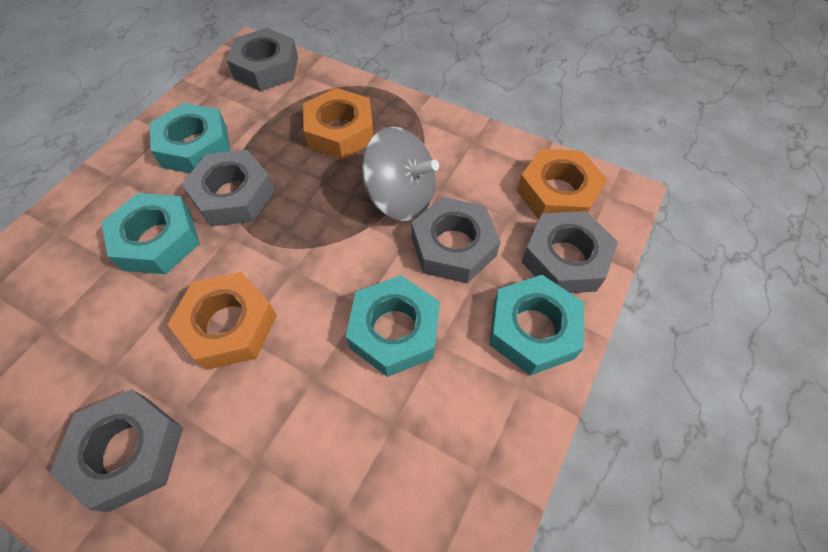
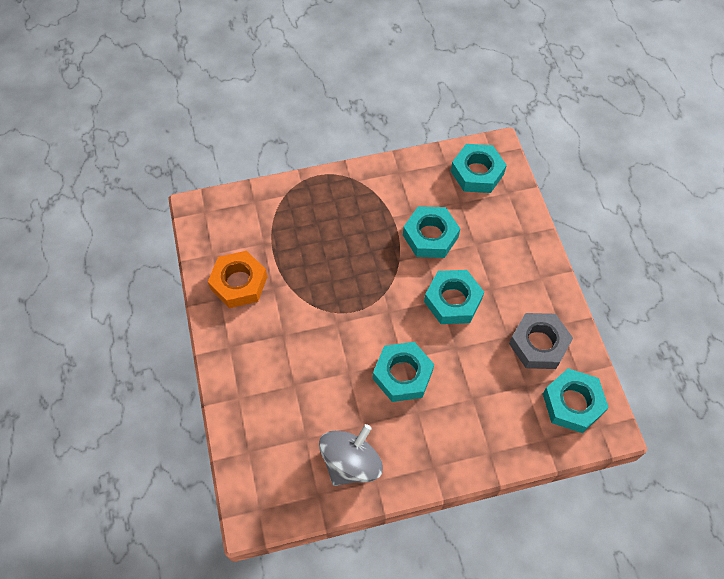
grey nut: 5 -> 1
orange nut: 3 -> 1
turquoise nut: 4 -> 5

